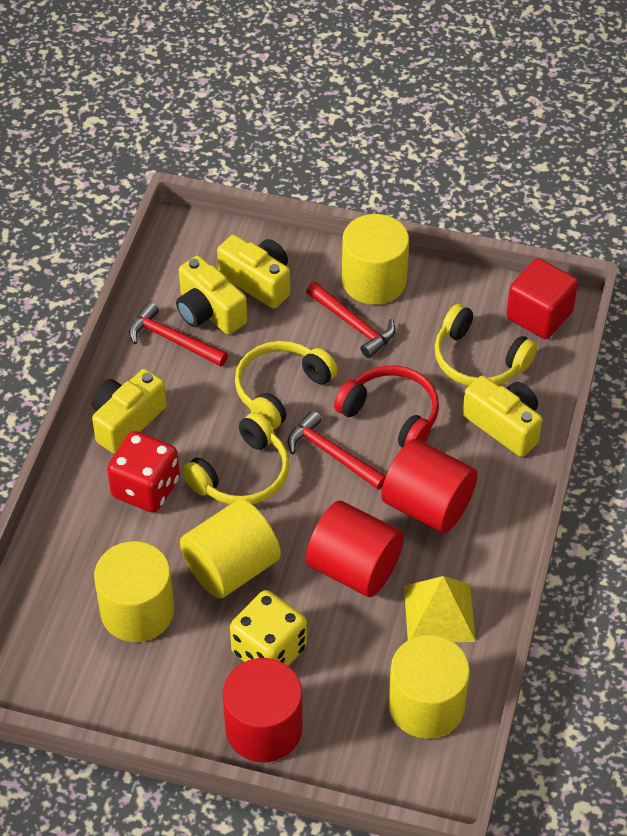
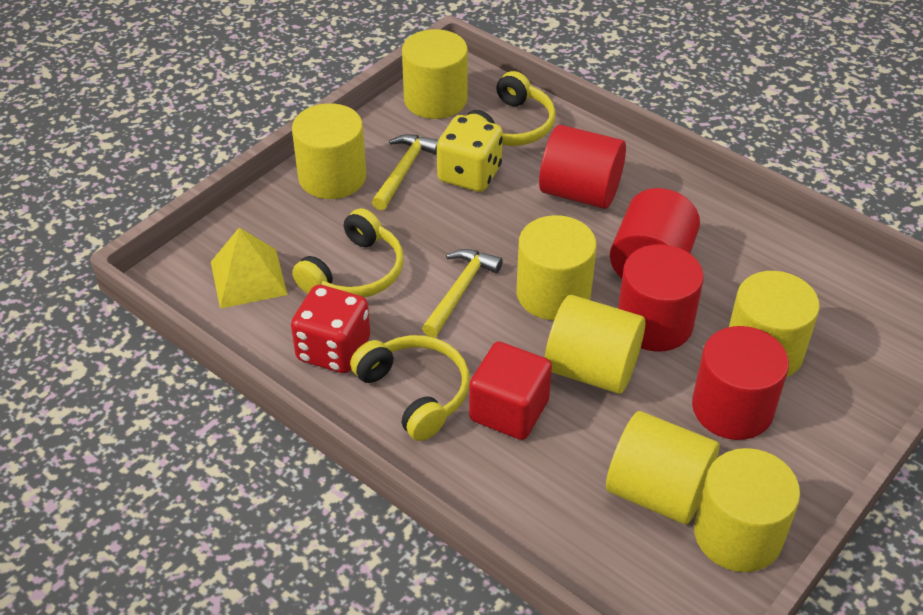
red cylinder: 3 -> 4
red hammer: 3 -> 0
red headphones: 1 -> 0
yellow camera: 4 -> 0
yellow cylinder: 4 -> 7
yellow hammer: 0 -> 2

